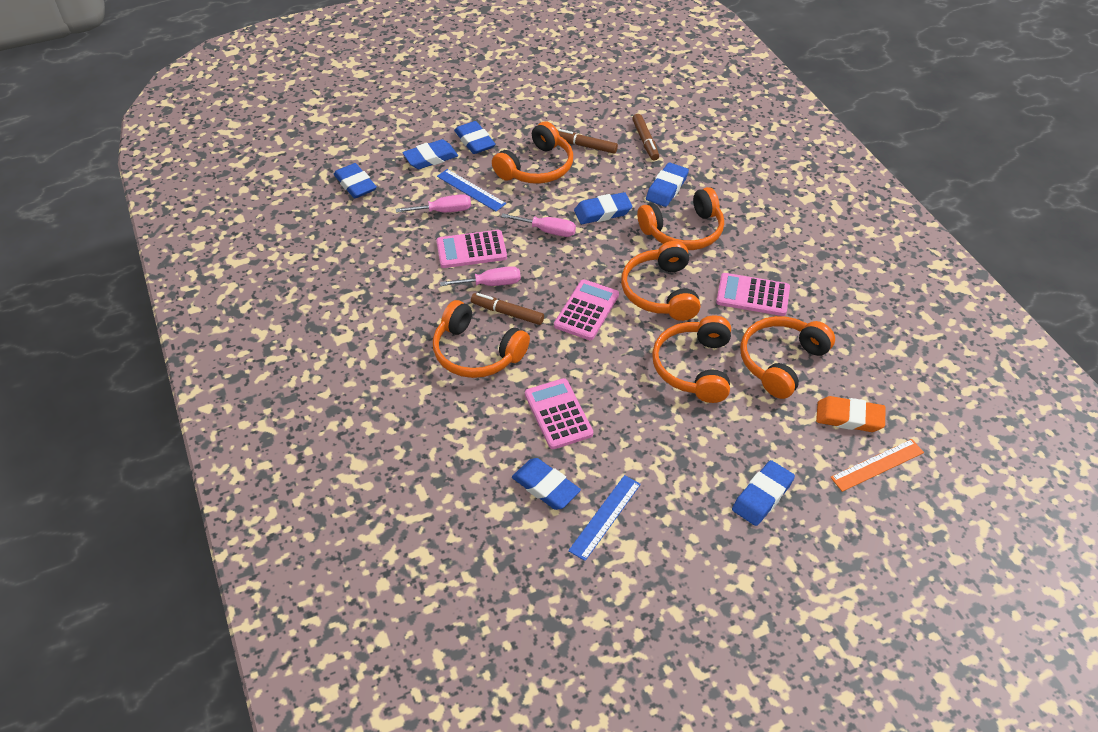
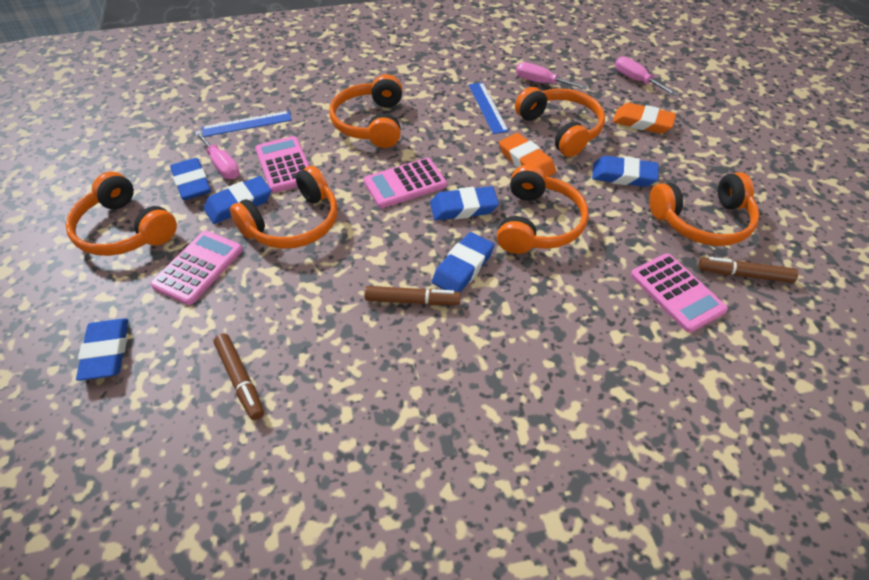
blue eraser: 7 -> 6
orange eraser: 1 -> 2
orange ruler: 1 -> 0

